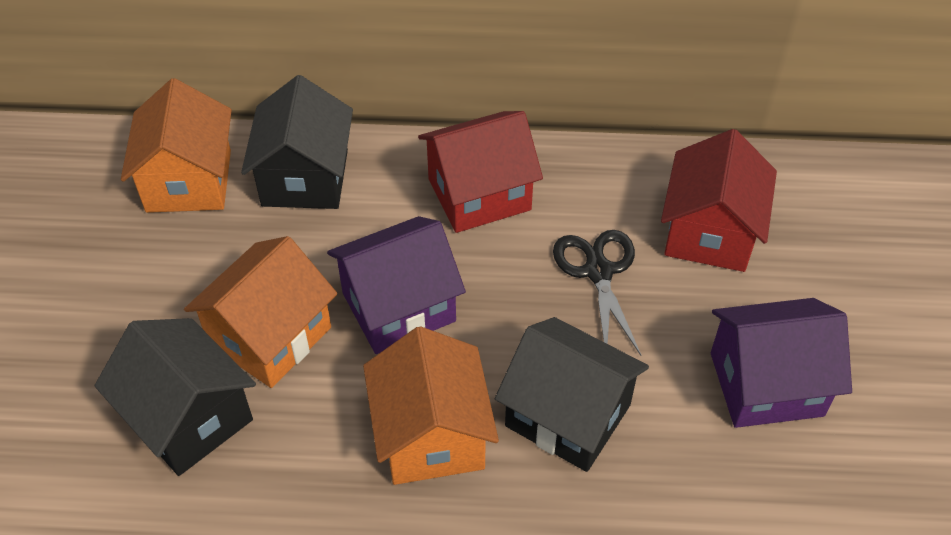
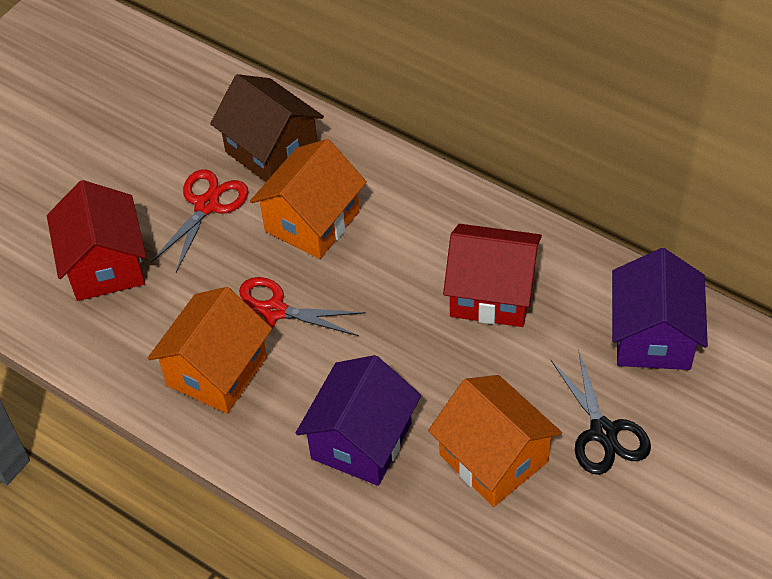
black house: 3 -> 0
brown house: 0 -> 1
red scissors: 0 -> 2

